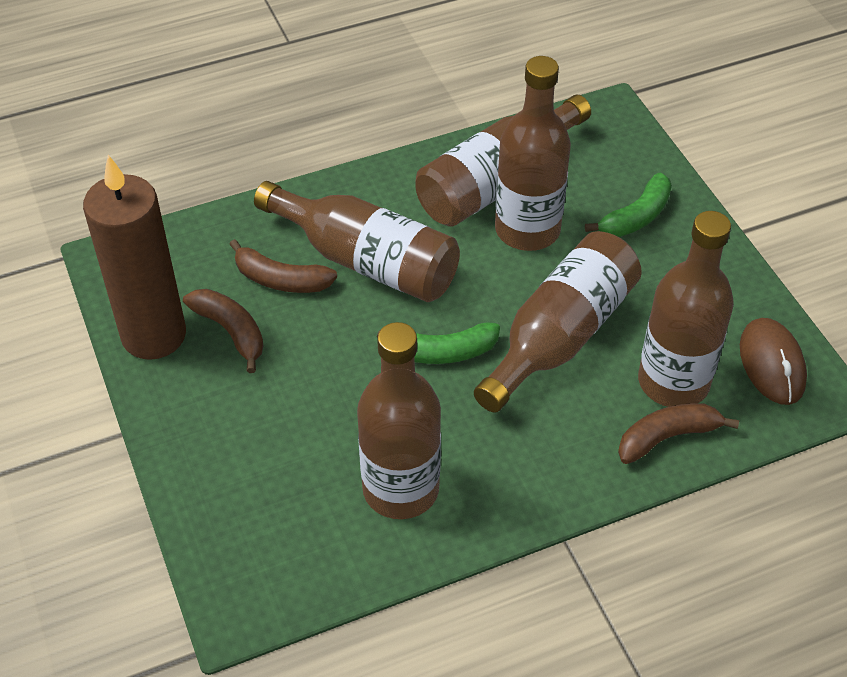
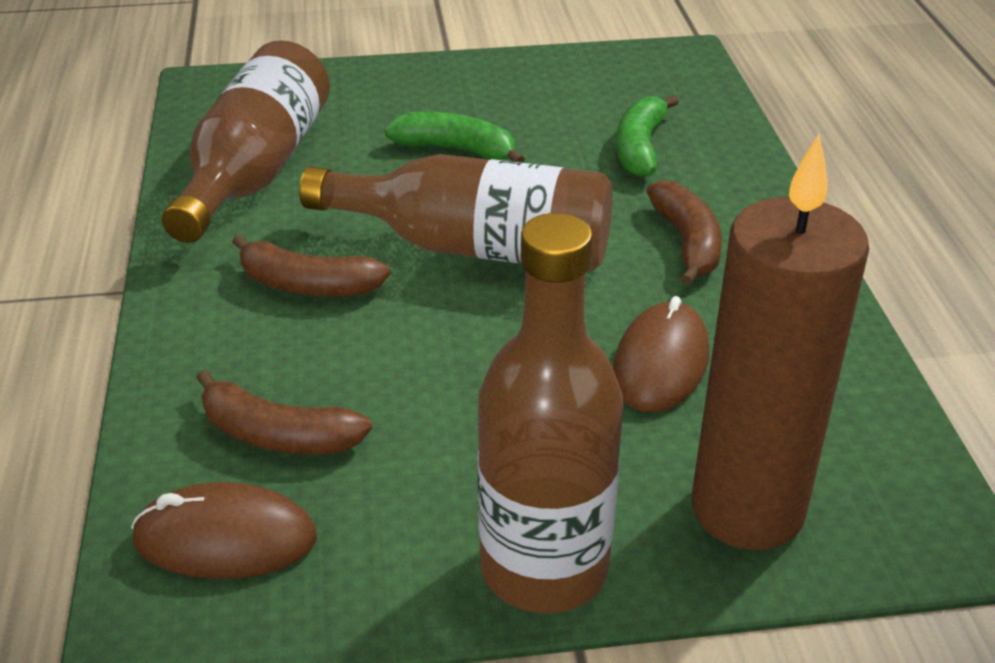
brown bottle: 6 -> 3
brown mouse: 1 -> 2

